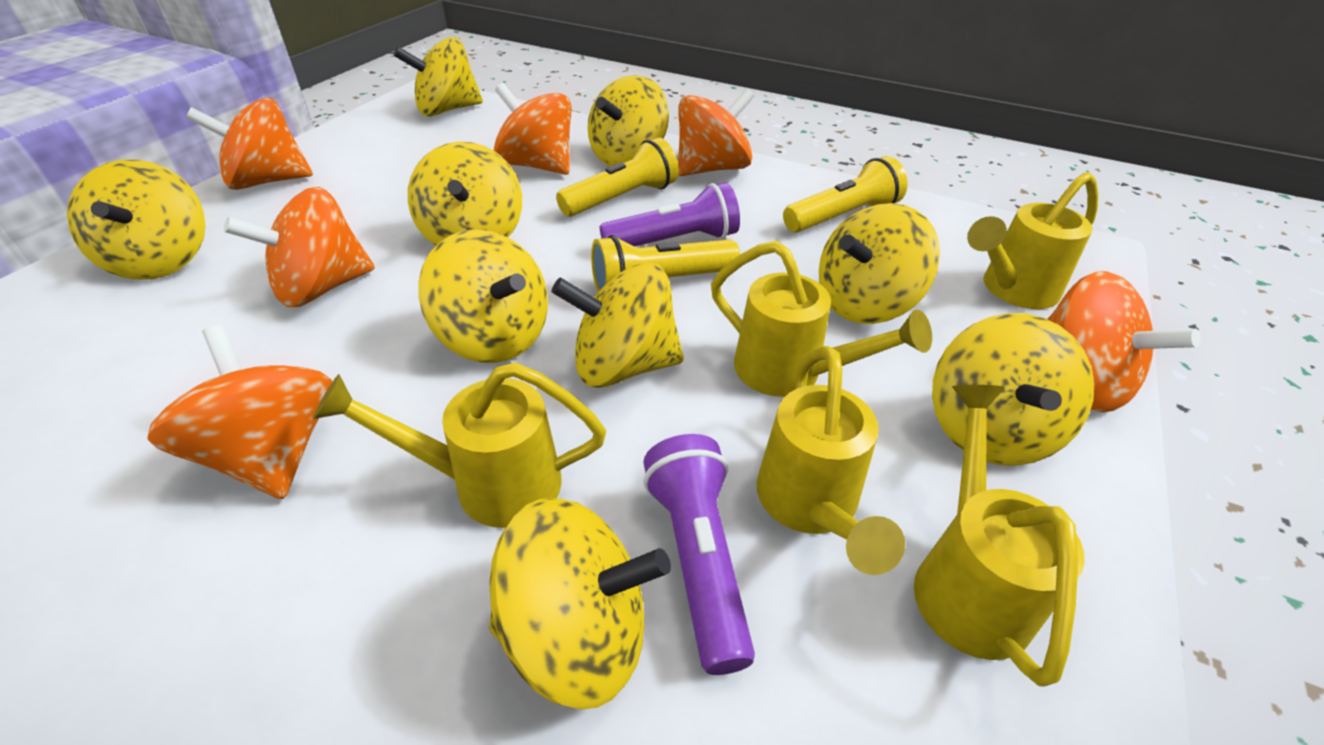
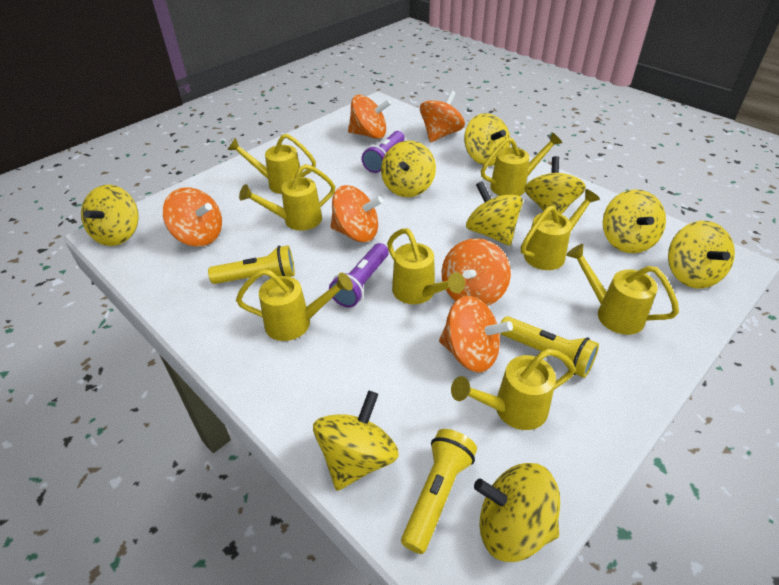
yellow watering can: 5 -> 8

